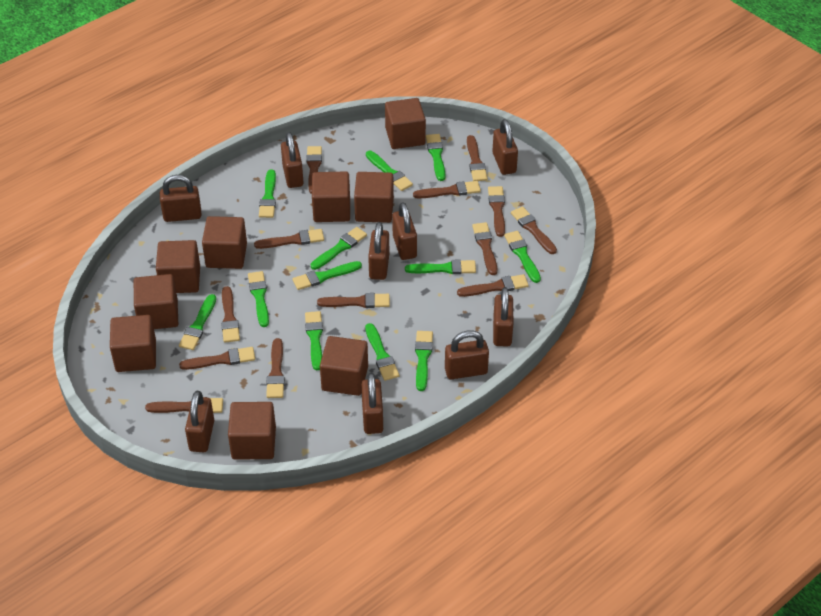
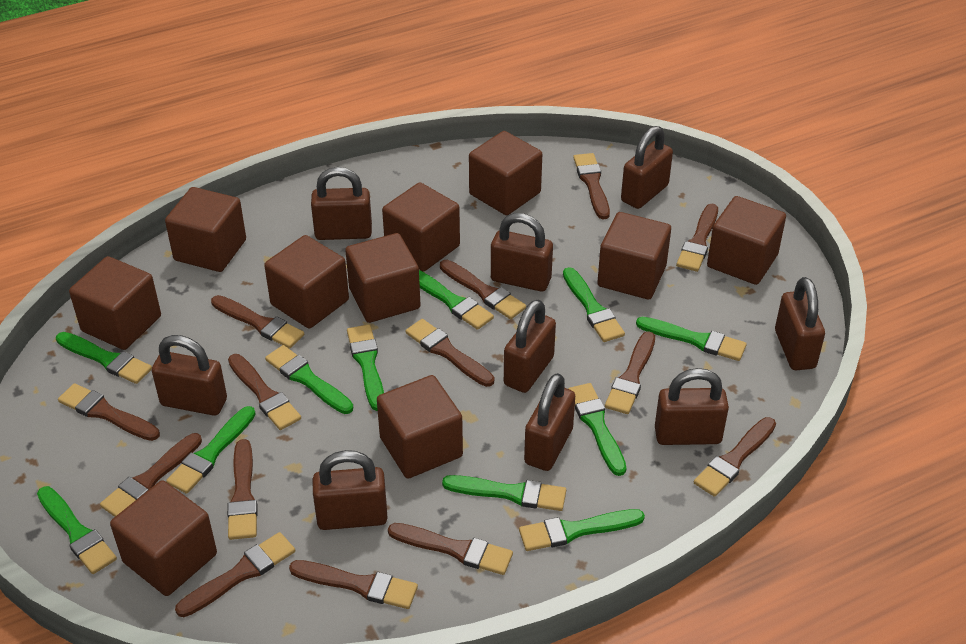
brown brush: 13 -> 14
brown cube: 9 -> 10
green brush: 12 -> 11

